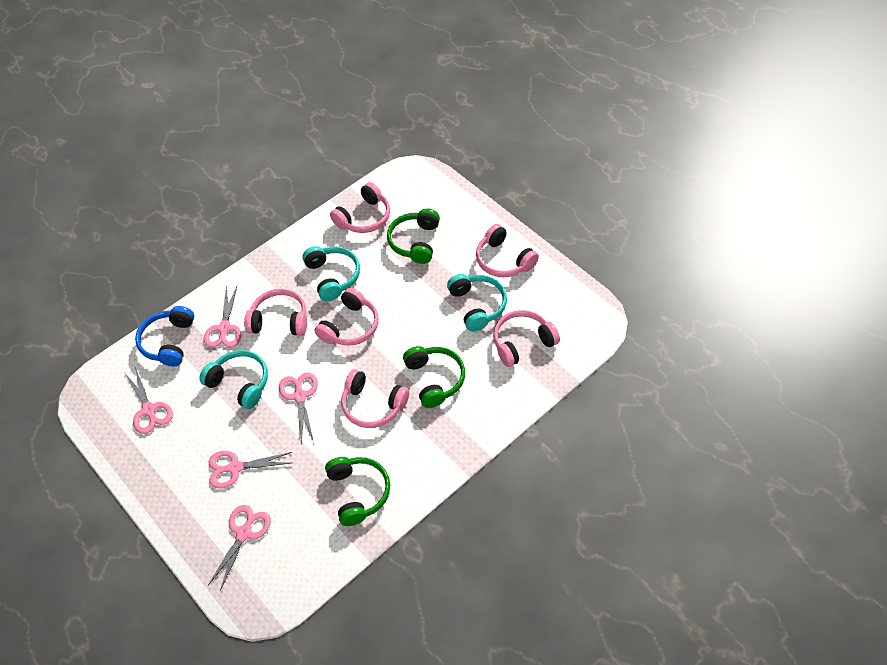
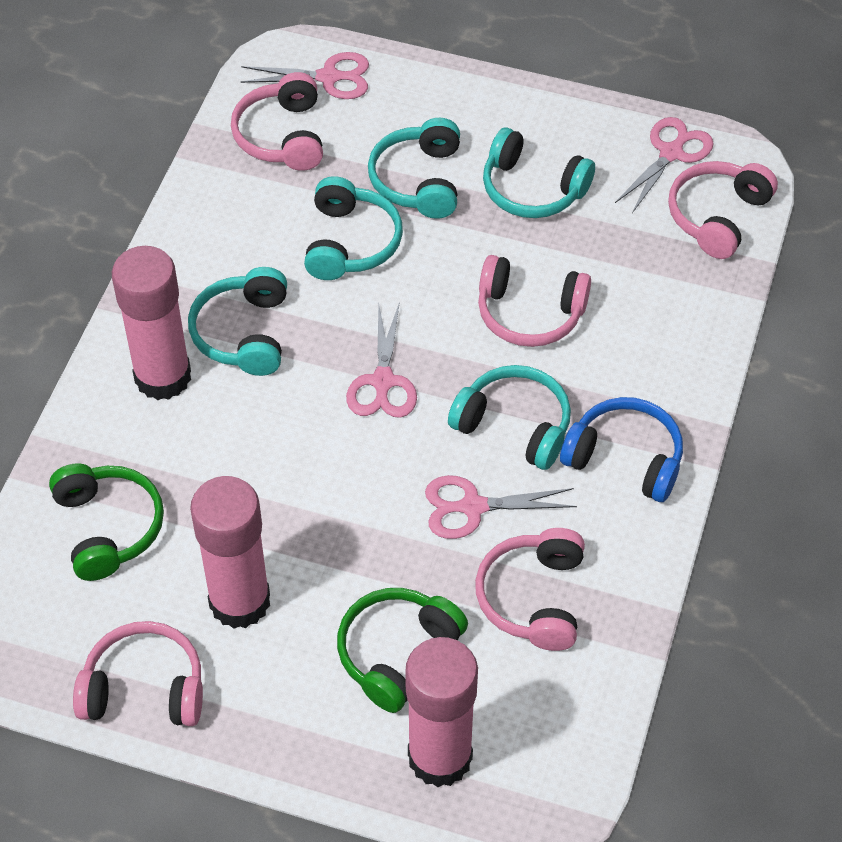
green headphones: 3 -> 2
pink glue stick: 0 -> 3
pink headphones: 6 -> 5
pink scissors: 5 -> 4
turquoise headphones: 3 -> 5

